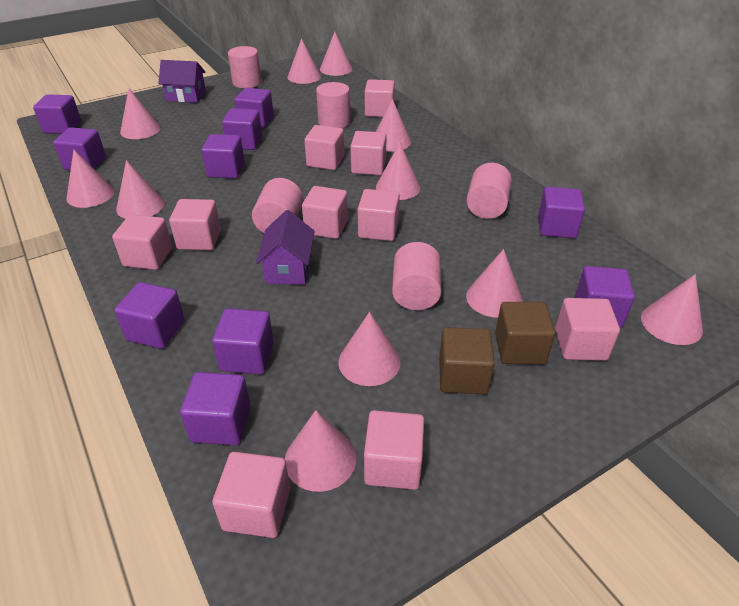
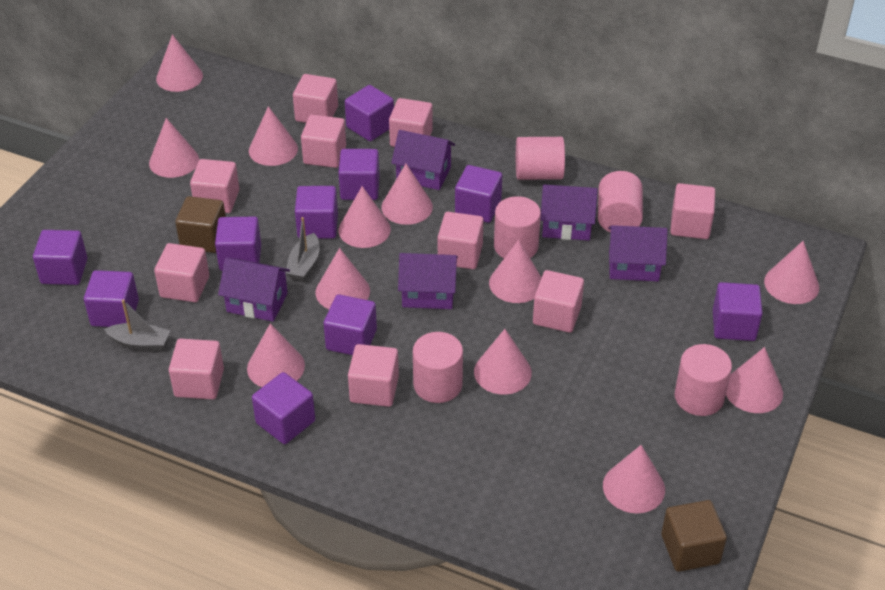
grey boat: 0 -> 2
pink cone: 11 -> 12
purple house: 2 -> 5

